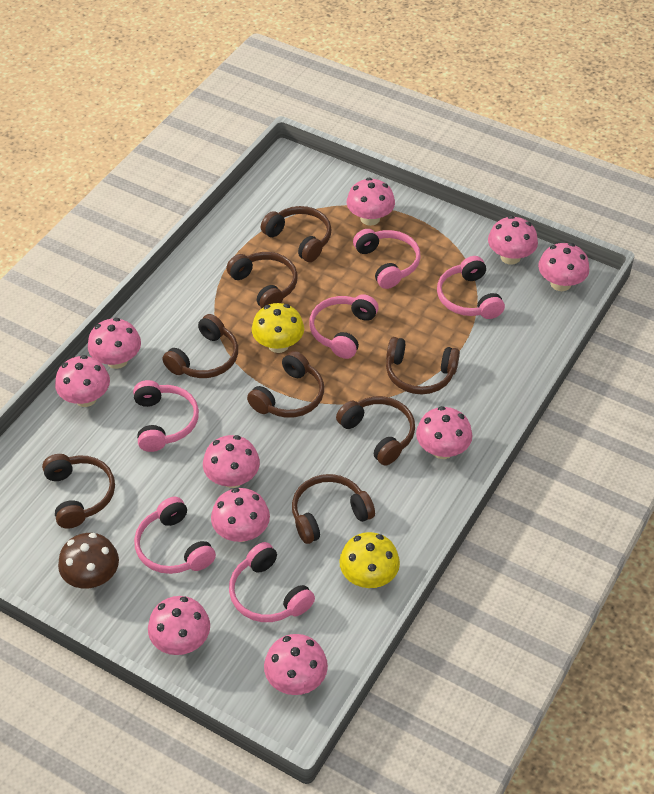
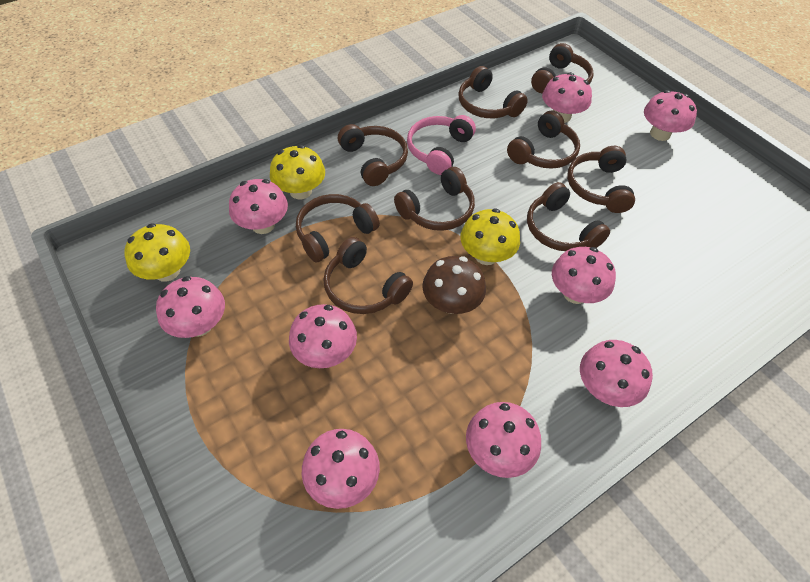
brown headphones: 8 -> 9
pink headphones: 6 -> 1
pink mushroom: 10 -> 9
yellow mushroom: 2 -> 3

